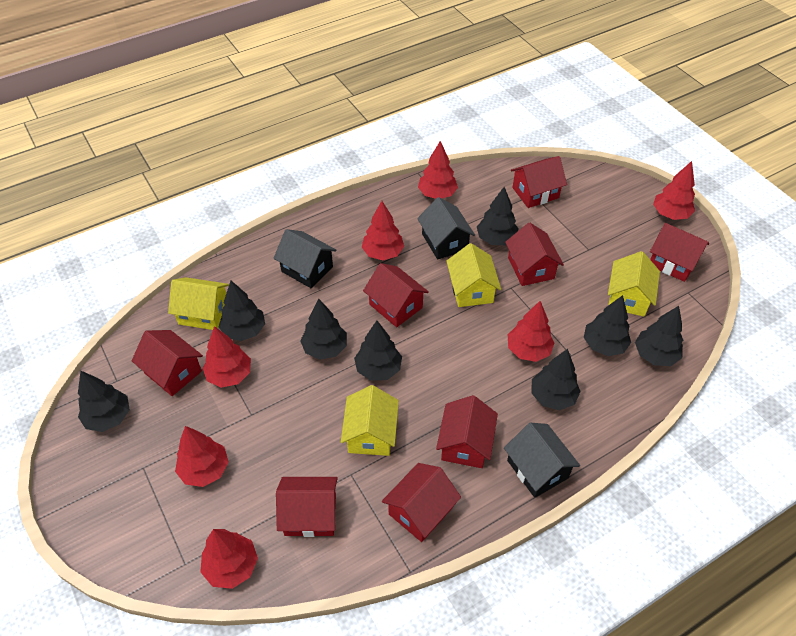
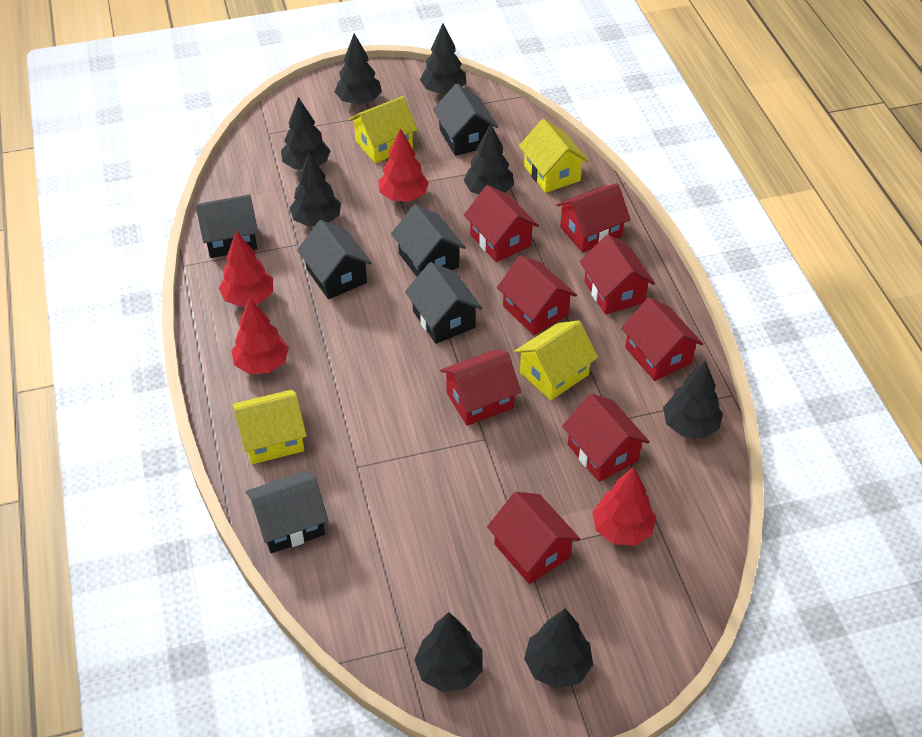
black house: 3 -> 6
red tree: 7 -> 4

